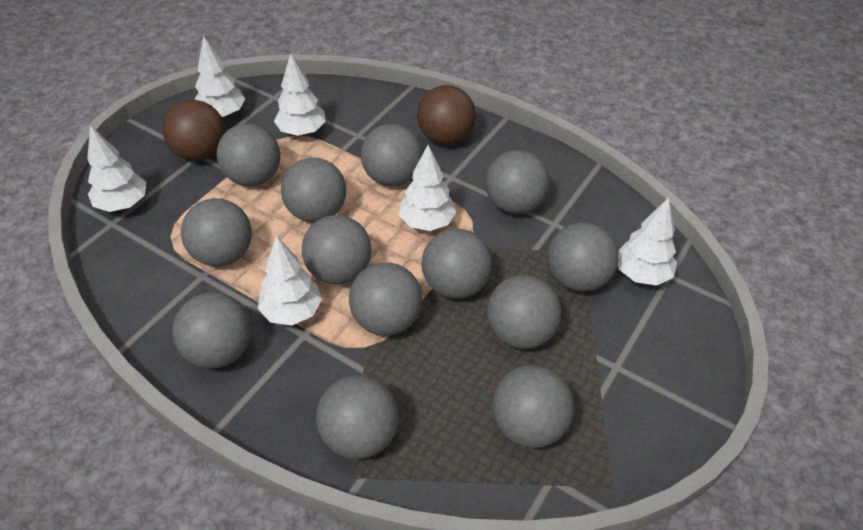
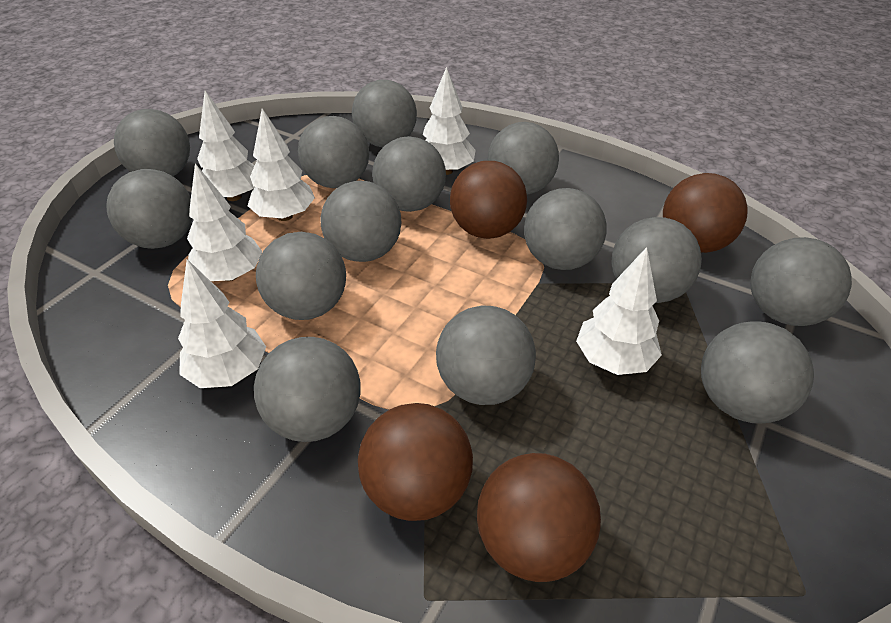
brown ball: 2 -> 4
grey ball: 13 -> 14

